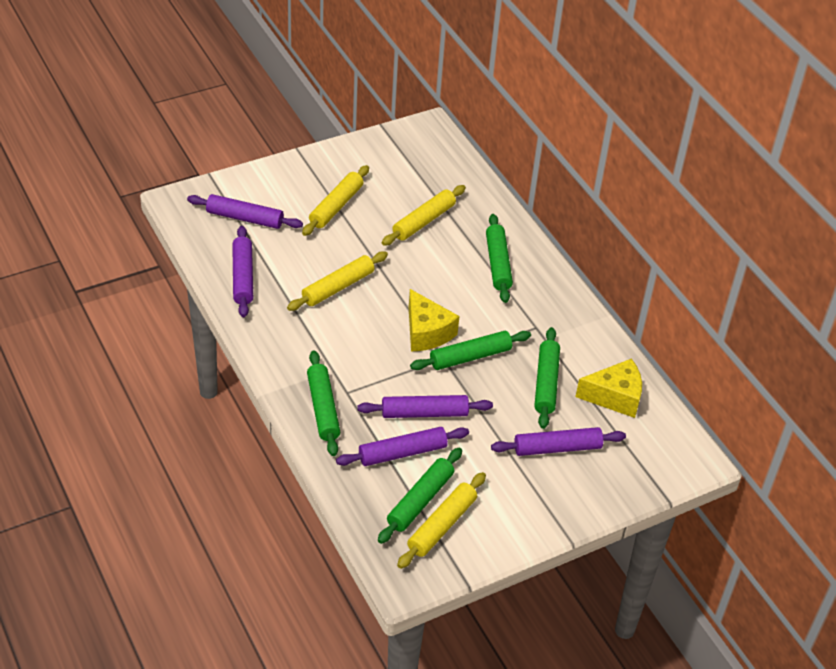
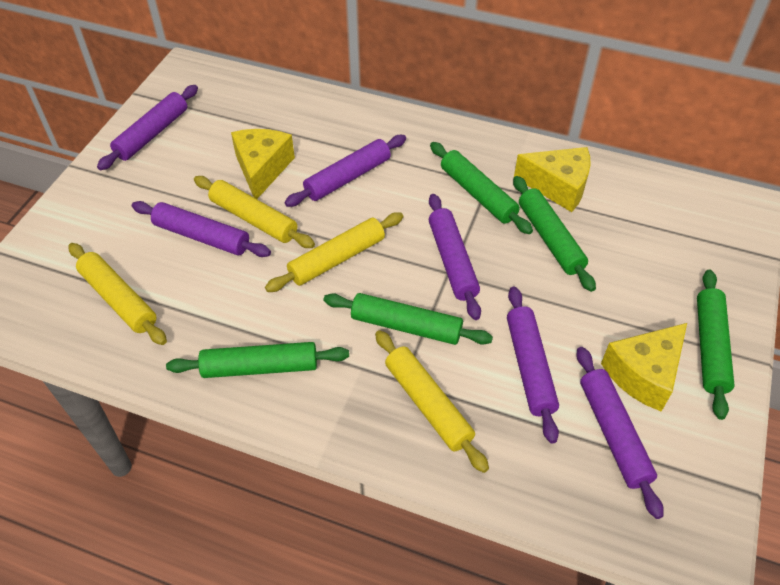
purple rolling pin: 5 -> 6
yellow cheese: 2 -> 3

